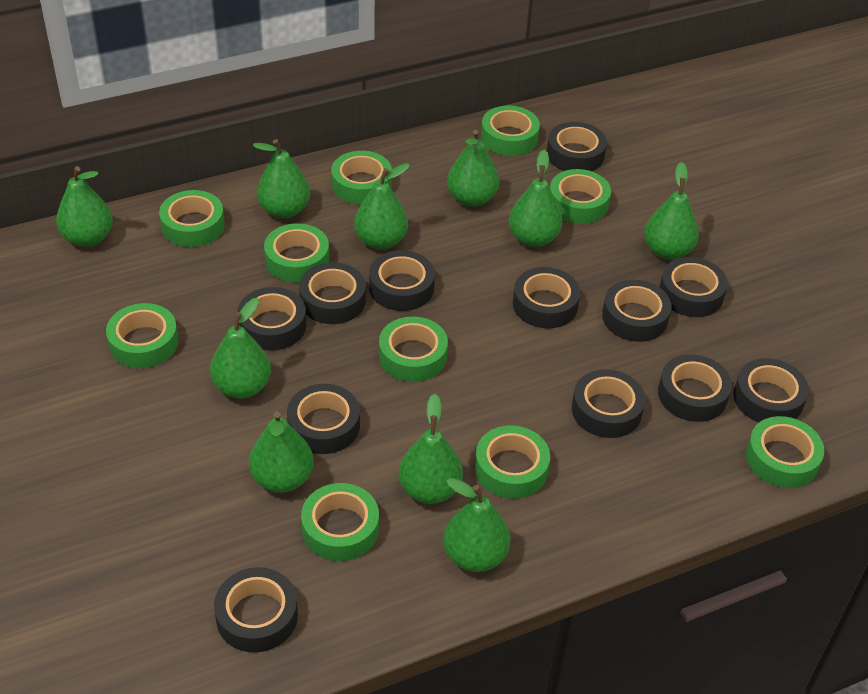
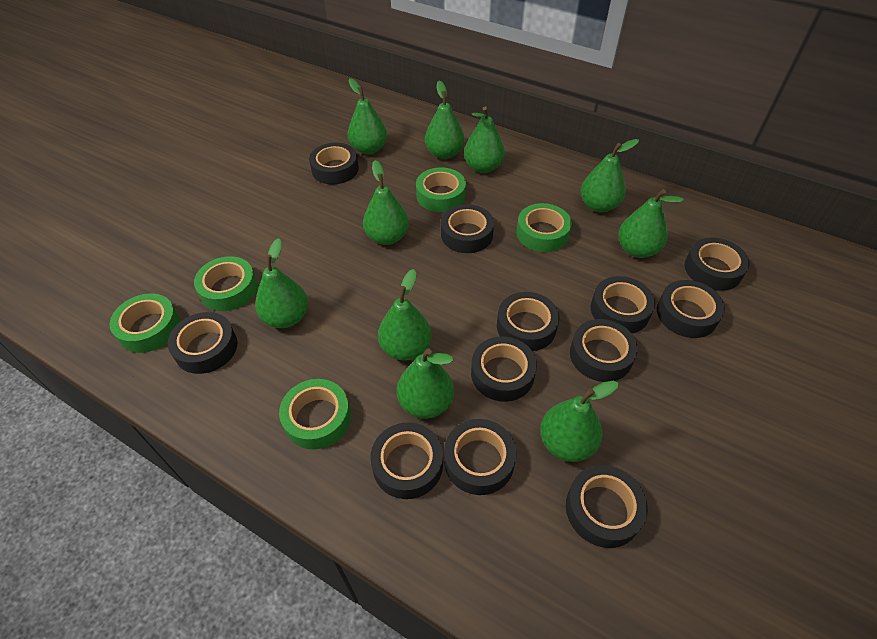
green tape: 10 -> 5

